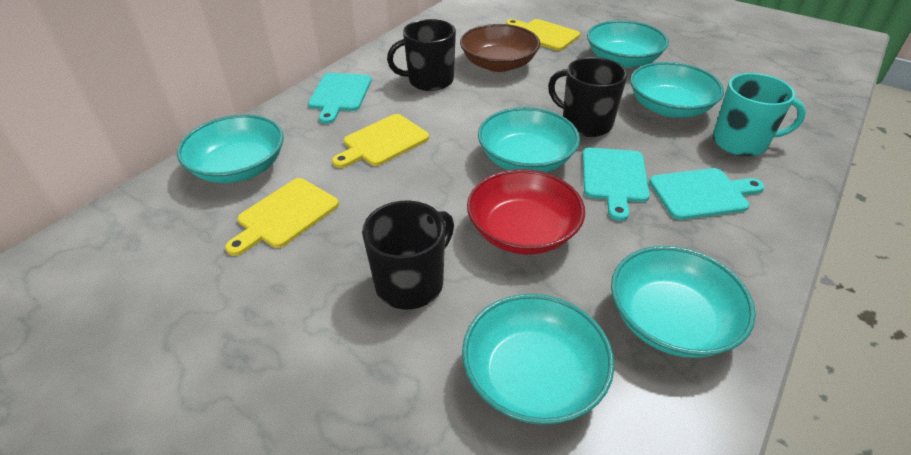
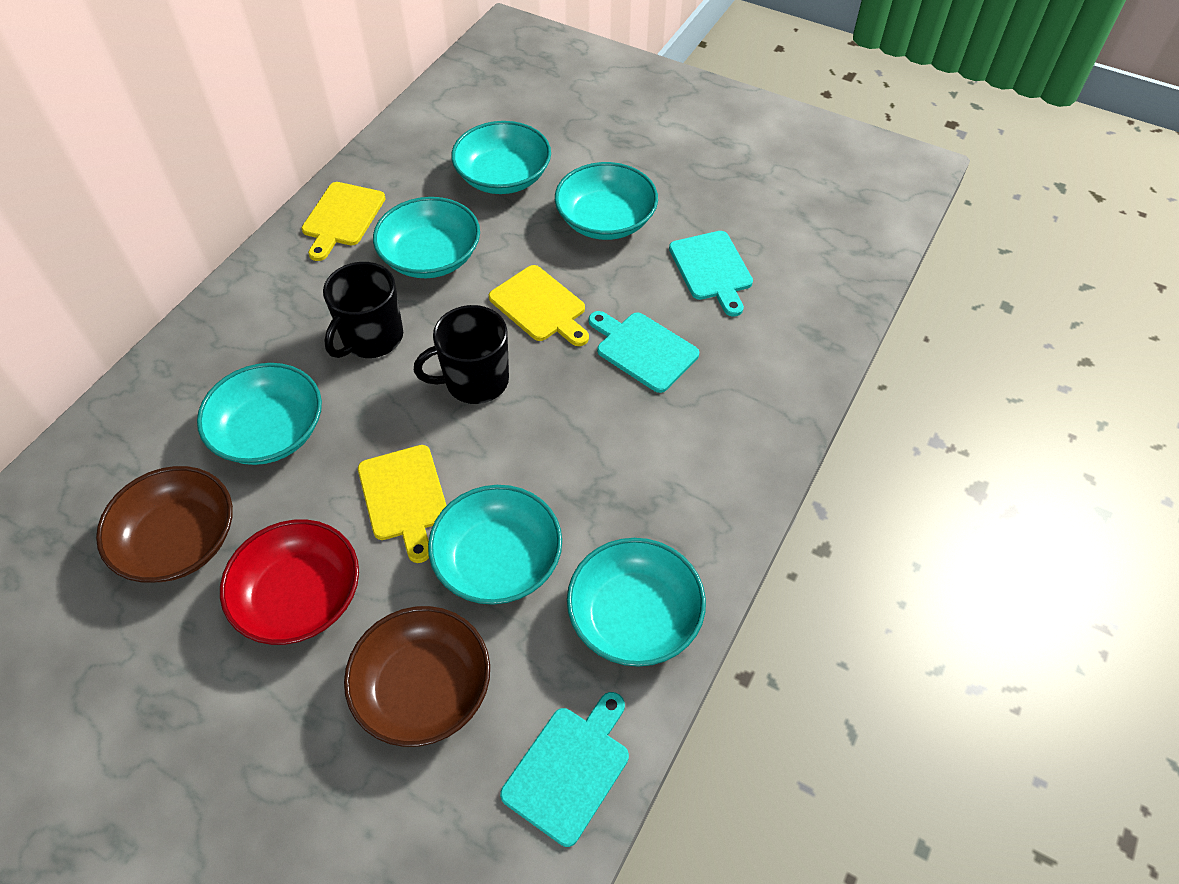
black mug: 3 -> 2
brown bowl: 1 -> 2
turquoise mug: 1 -> 0

